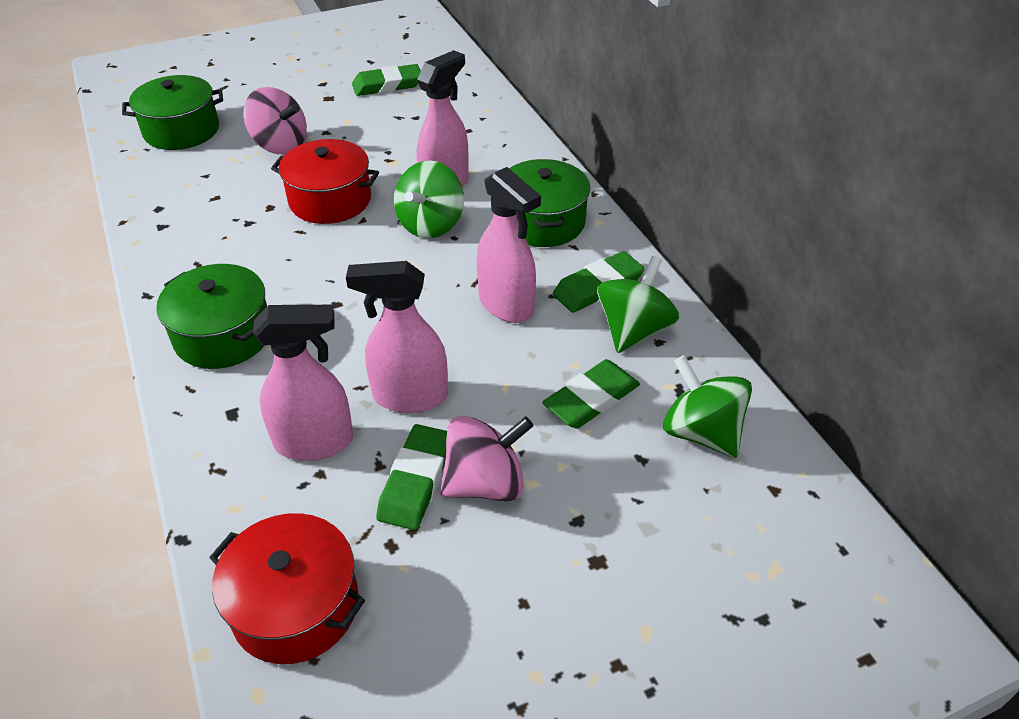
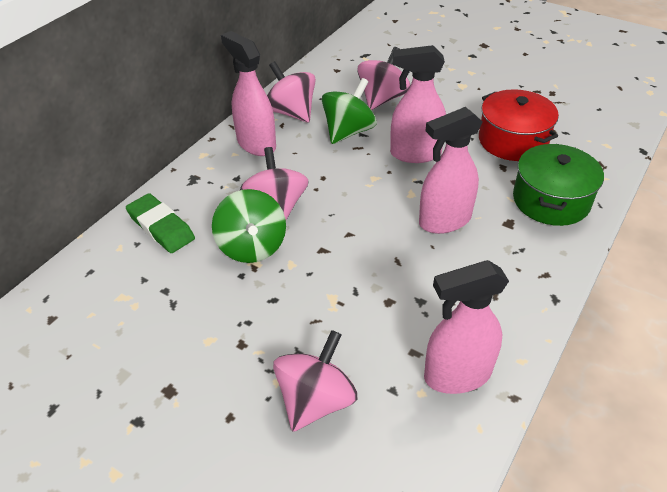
green eraser: 4 -> 1
green pot: 3 -> 1
green spinning top: 3 -> 2
pink spinning top: 2 -> 4
red pot: 2 -> 1

